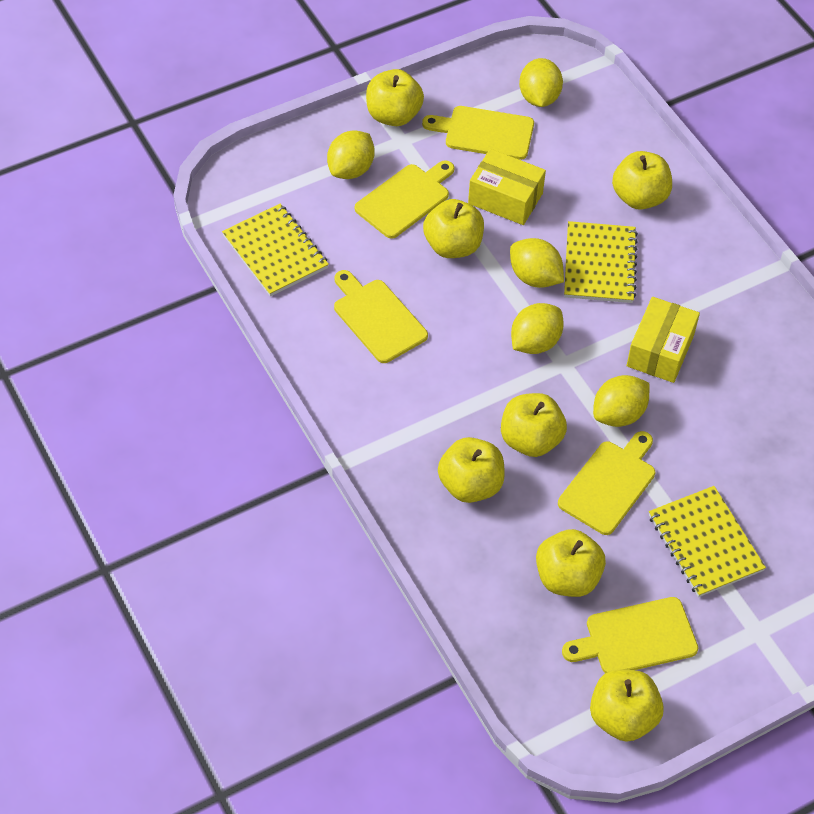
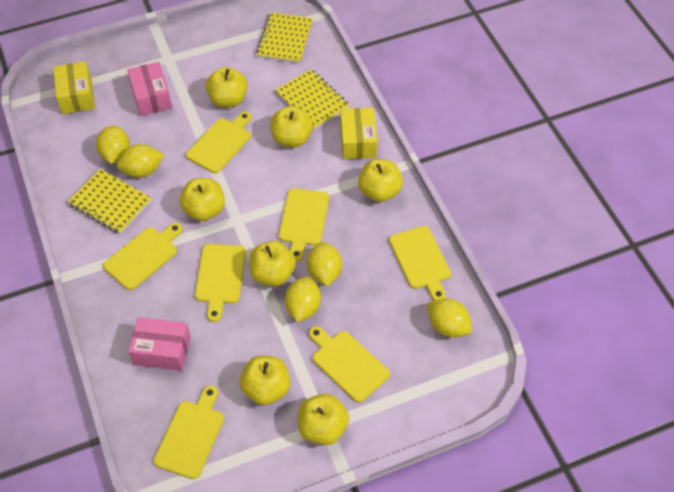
pink box: 0 -> 2
yellow cutting board: 5 -> 7

